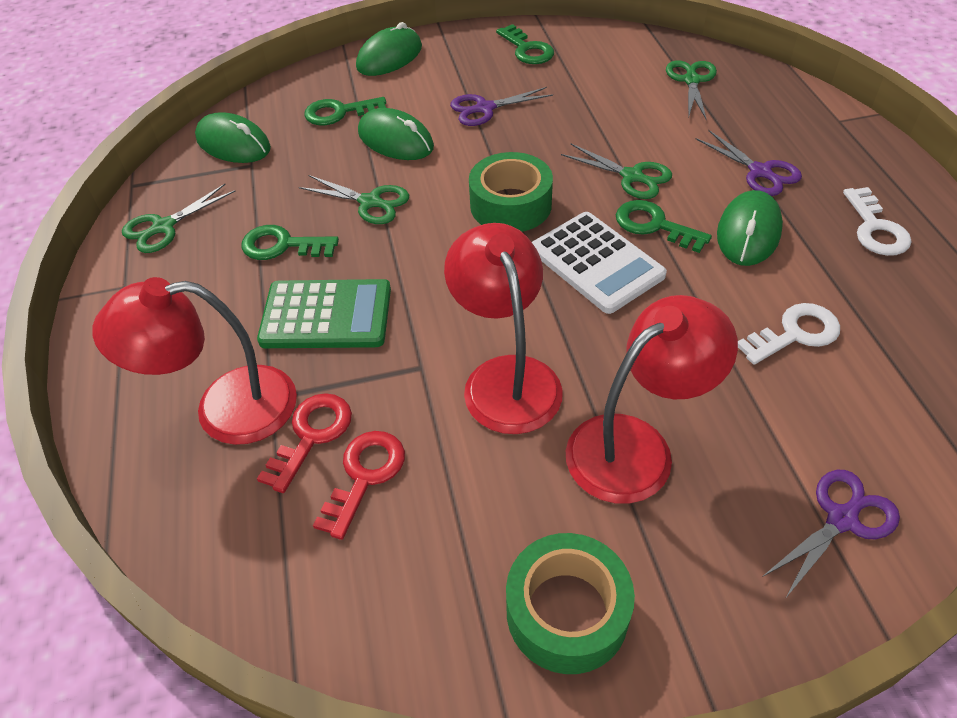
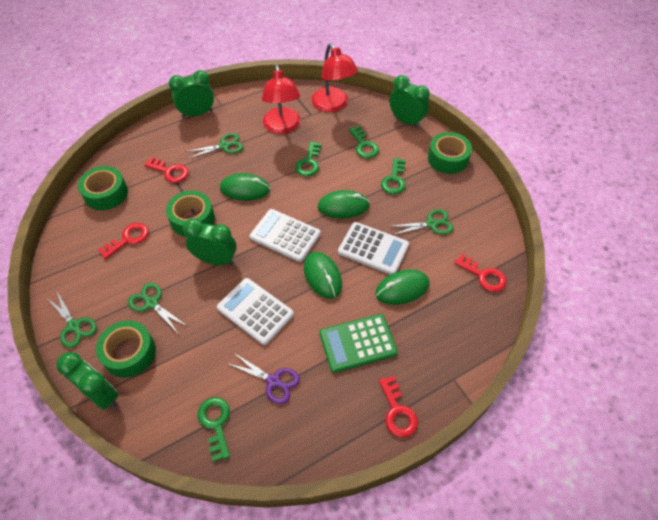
green clock: 0 -> 4
green tape: 2 -> 4
purple scissors: 3 -> 1
red key: 2 -> 4
red lamp: 3 -> 2
white calculator: 1 -> 3
white key: 2 -> 0

